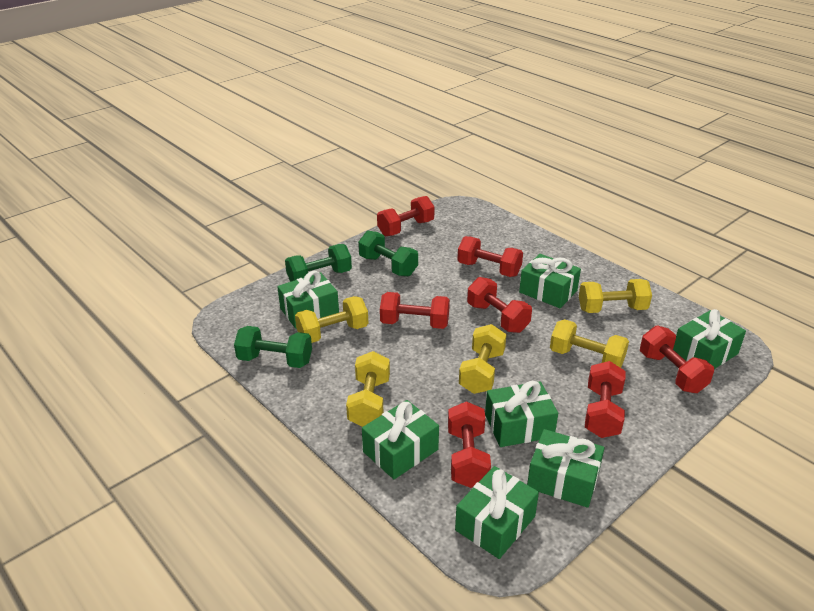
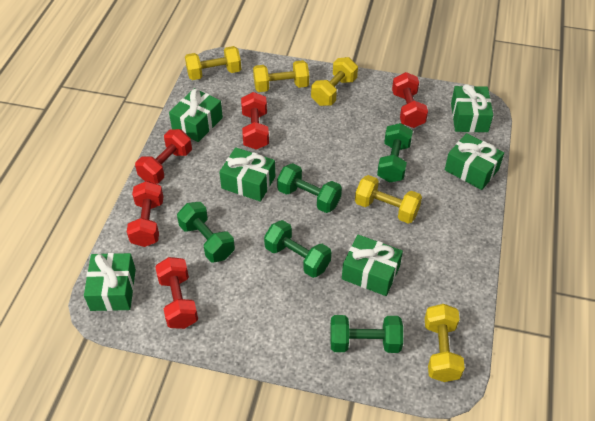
green dumbbell: 3 -> 5
green gift: 7 -> 6
red dumbbell: 7 -> 5

